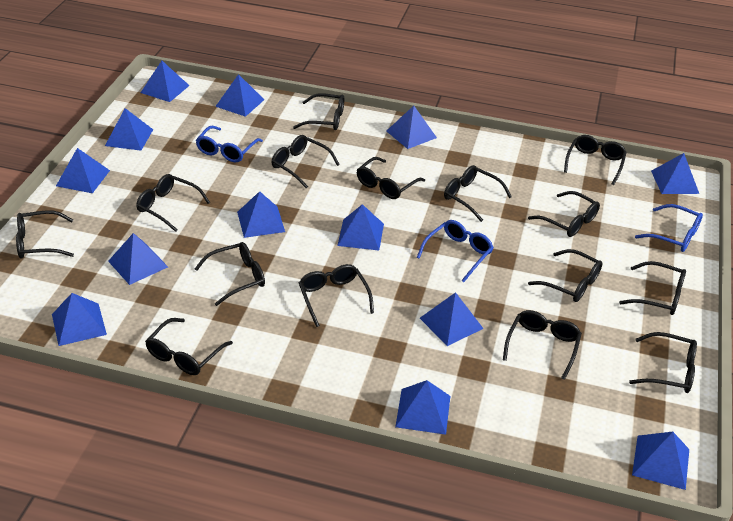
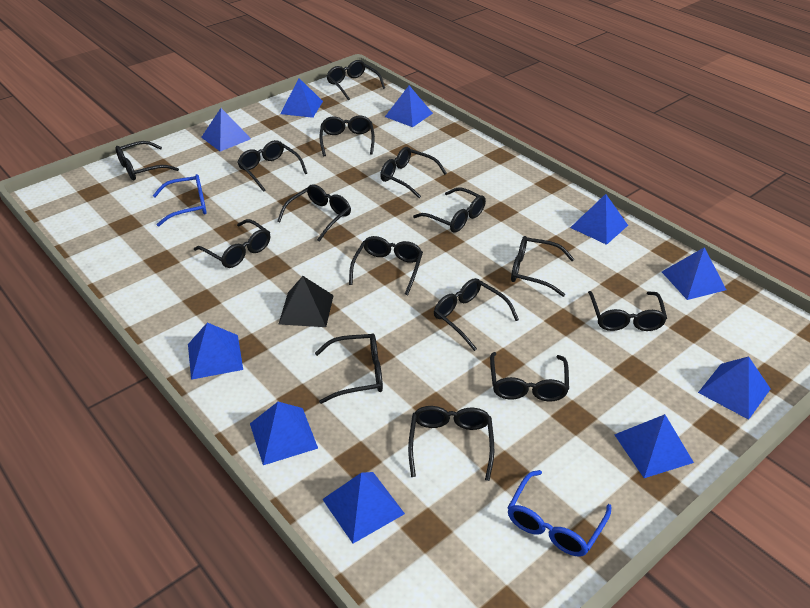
black pyramid: 0 -> 1
blue glasses: 3 -> 2
blue pyramid: 13 -> 10

